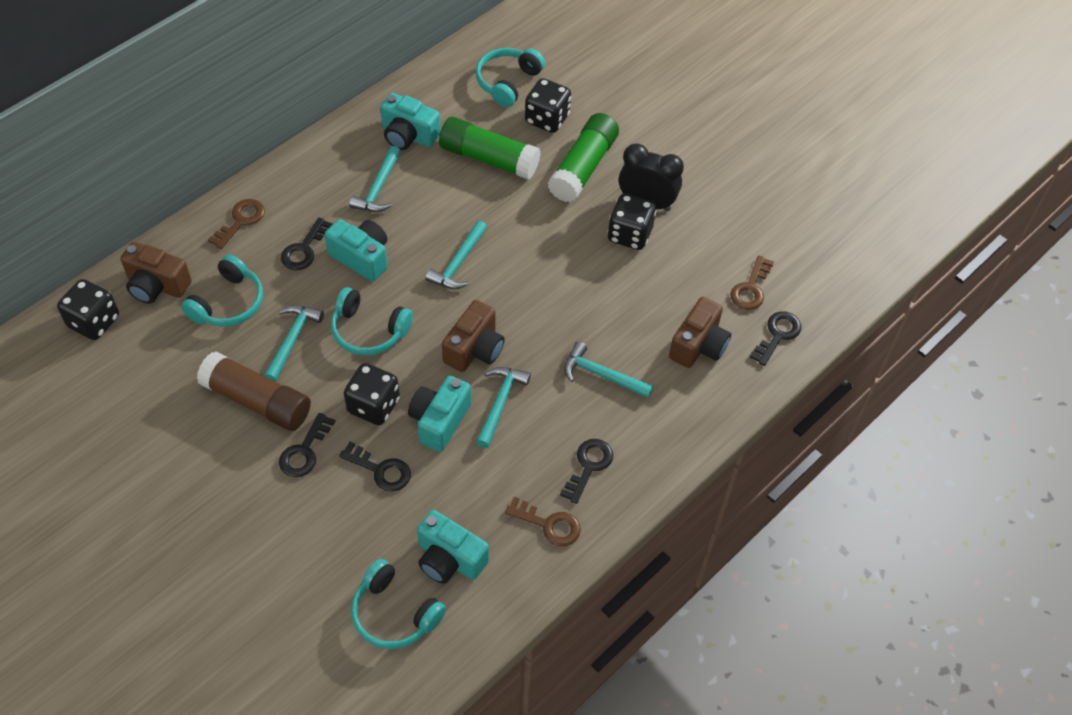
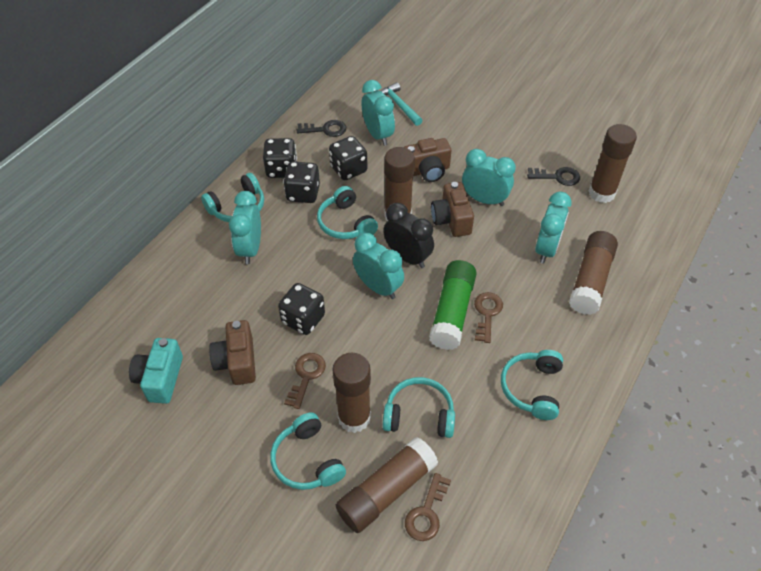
black key: 5 -> 2
brown glue stick: 1 -> 5
green glue stick: 2 -> 1
turquoise camera: 4 -> 1
turquoise clock: 0 -> 5
turquoise hammer: 5 -> 1
turquoise headphones: 4 -> 5

